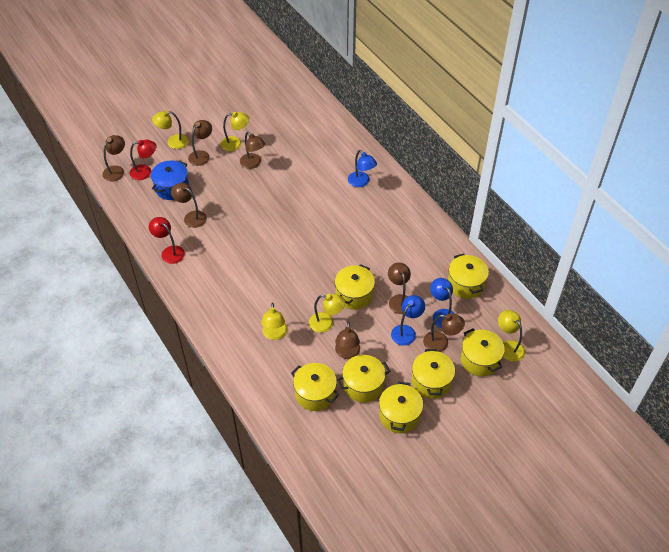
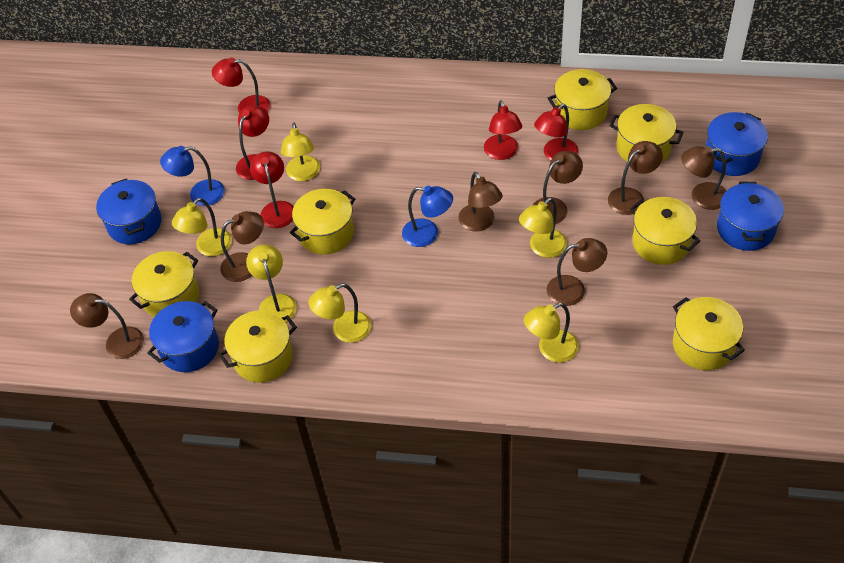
blue lamp: 3 -> 2
blue pot: 1 -> 4
red lamp: 2 -> 5
yellow lamp: 5 -> 6

